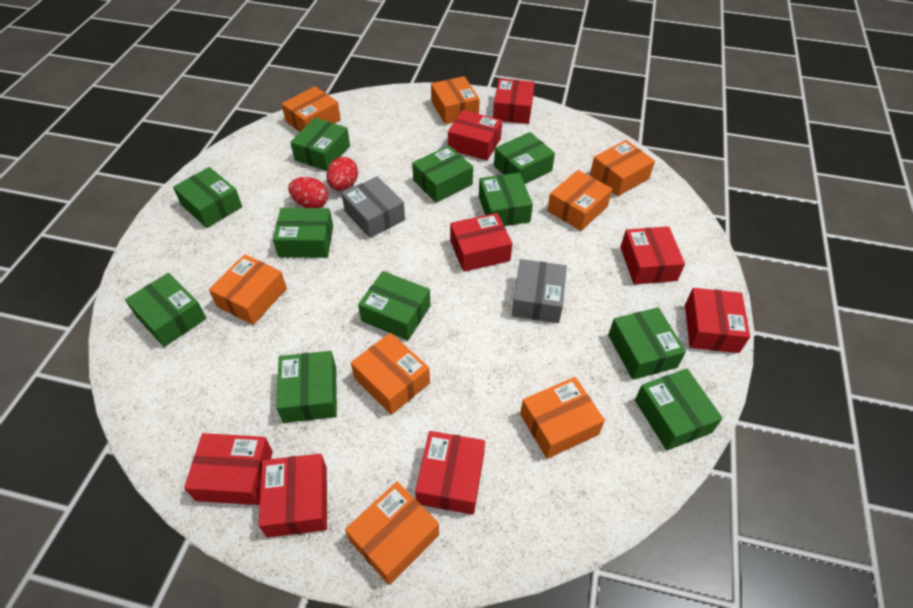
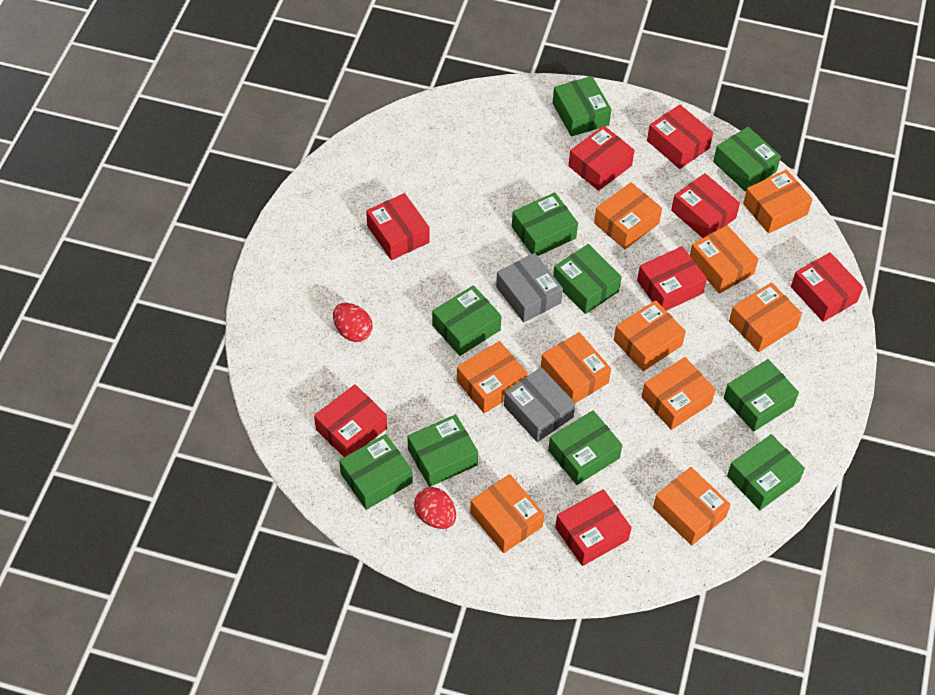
green box: 11 -> 10
orange box: 8 -> 10

